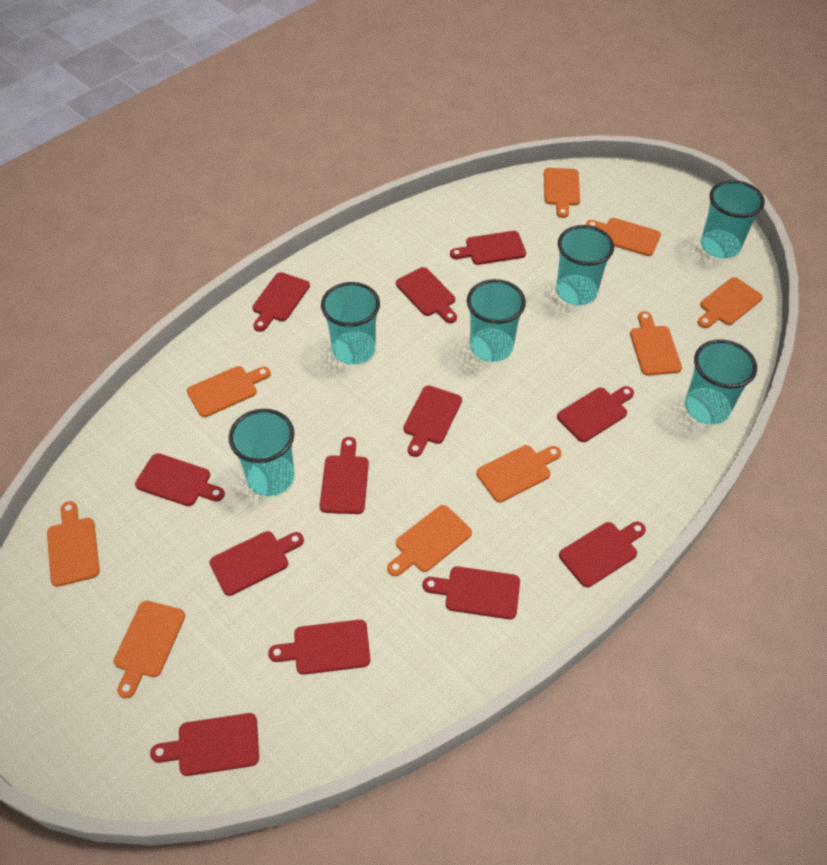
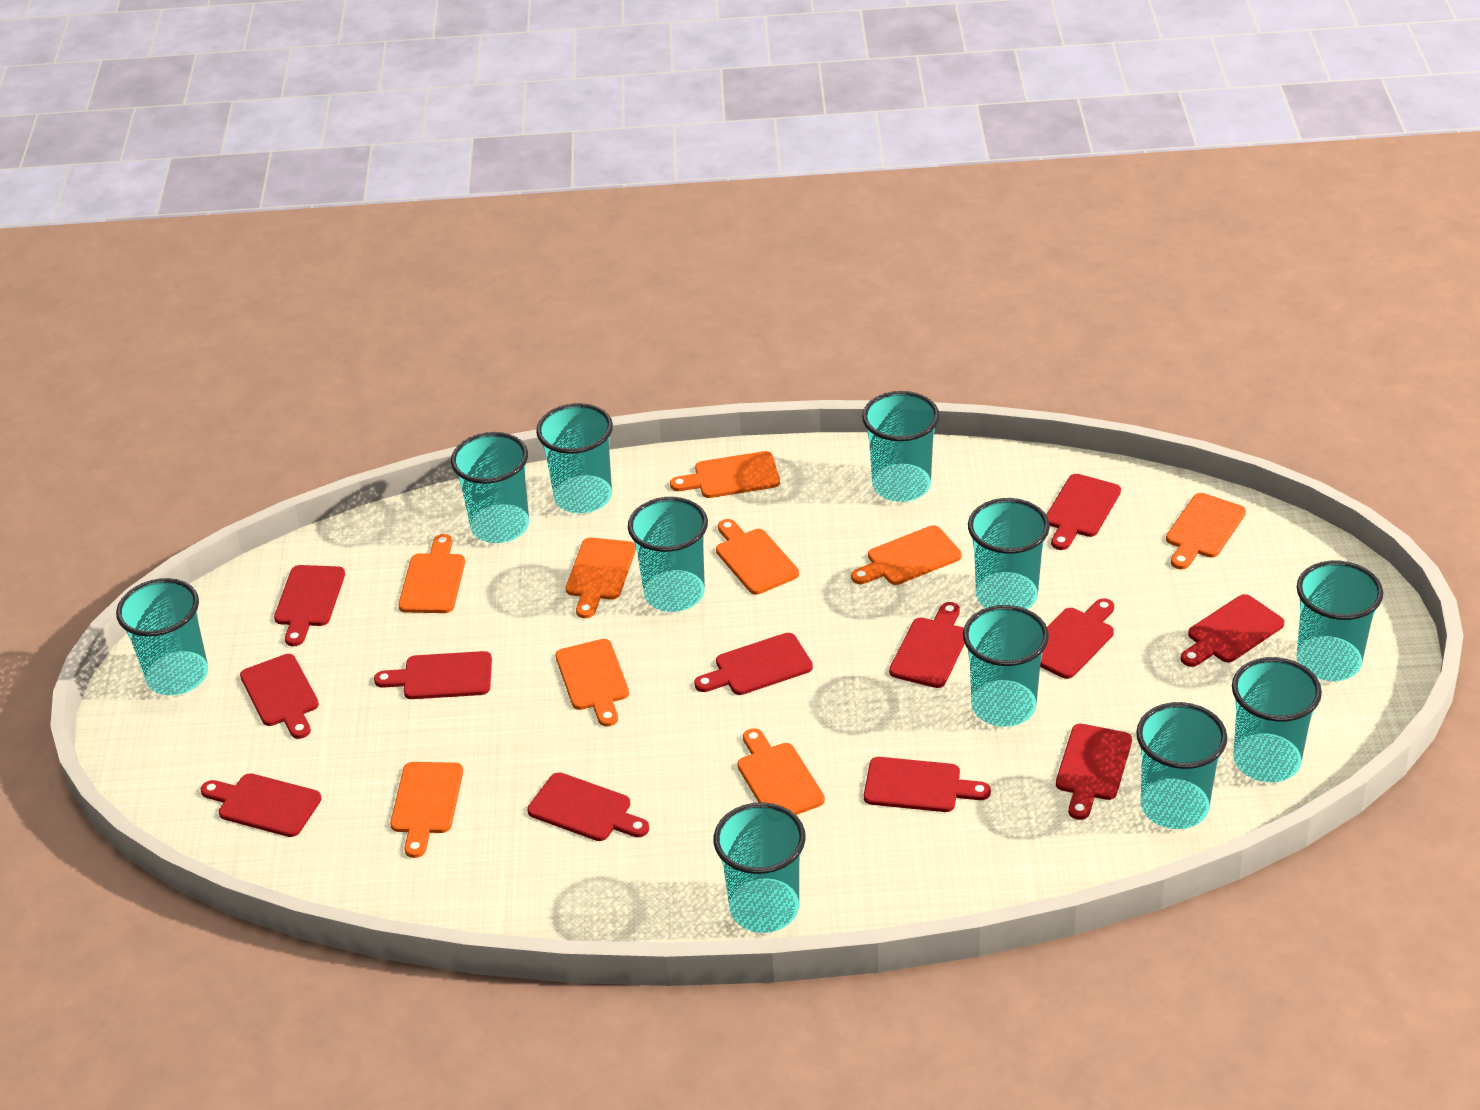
turquoise cup: 6 -> 11

